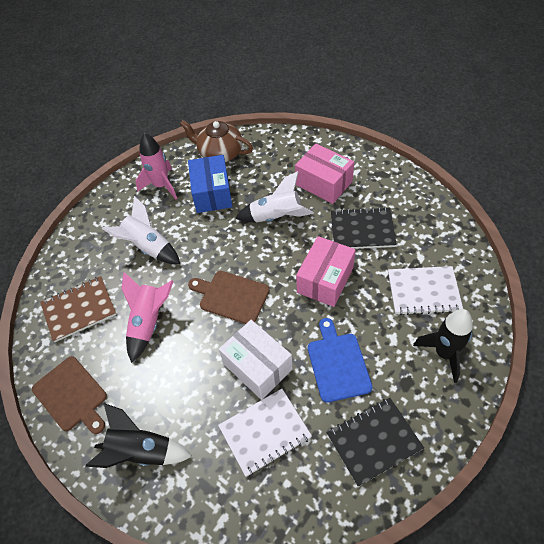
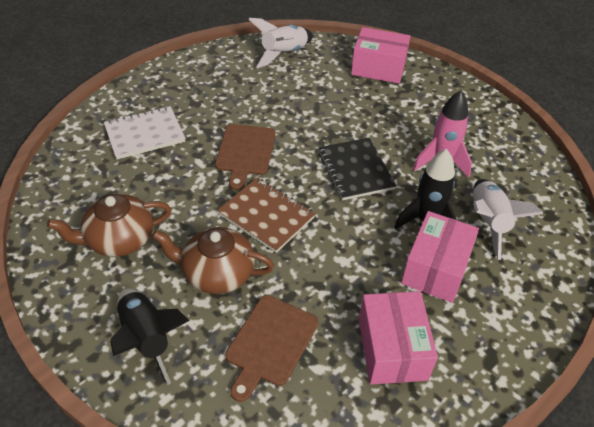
black notebook: 2 -> 1
blue box: 1 -> 0
blue cutting board: 1 -> 0
brown teapot: 1 -> 2
pink box: 2 -> 3
pink rocket: 2 -> 1
white box: 1 -> 0
white notebook: 2 -> 1

